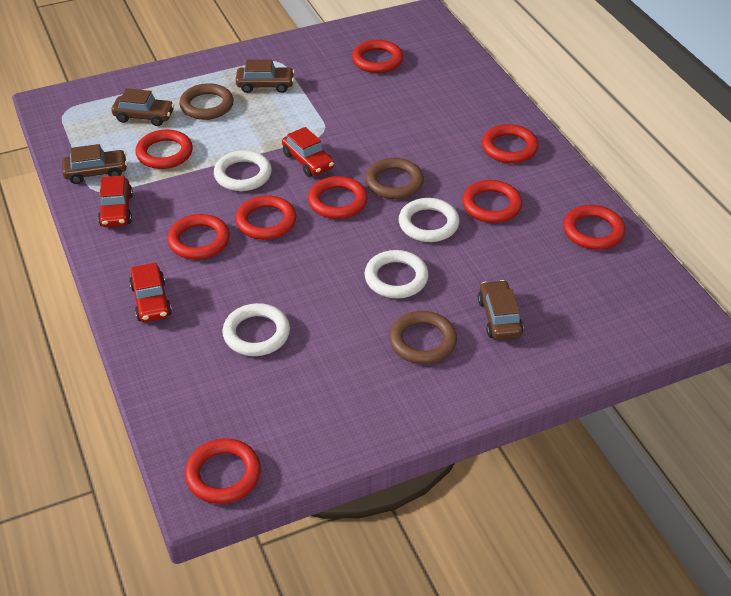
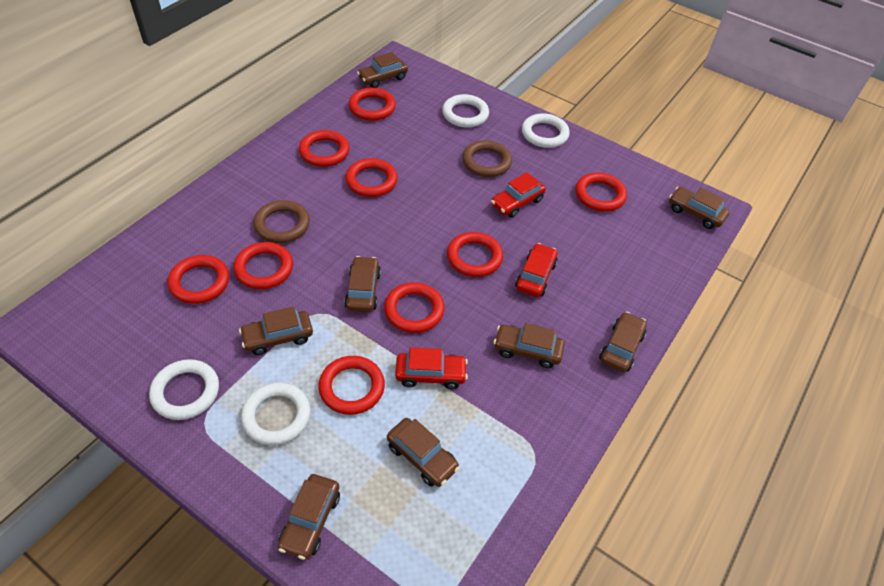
brown car: 4 -> 8
brown ring: 3 -> 2

